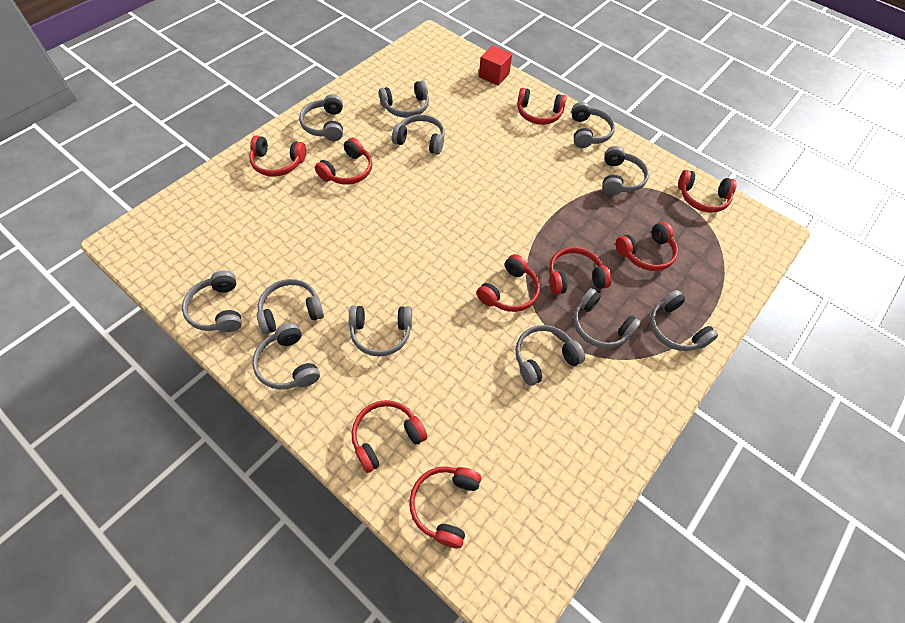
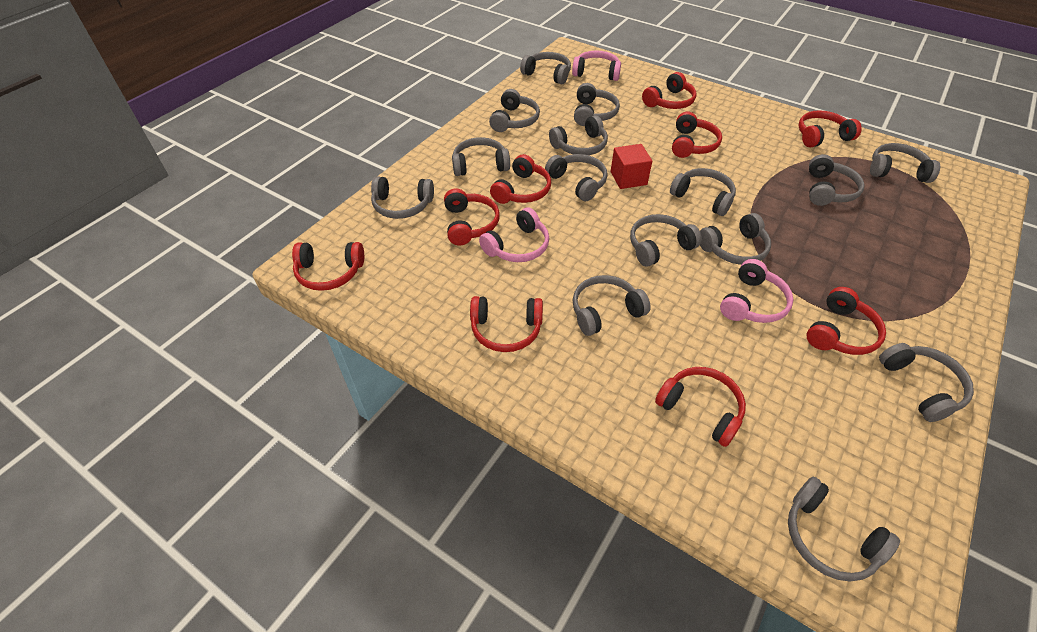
grey headphones: 12 -> 15
pink headphones: 0 -> 3

